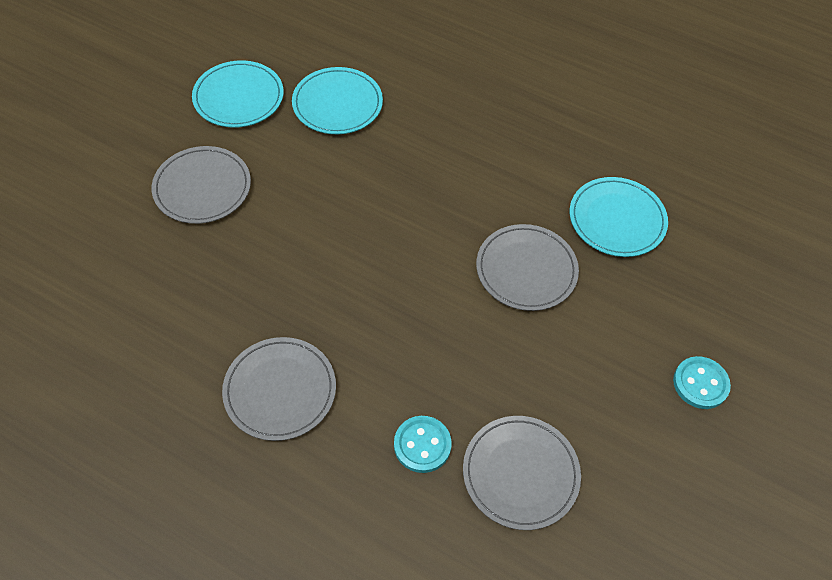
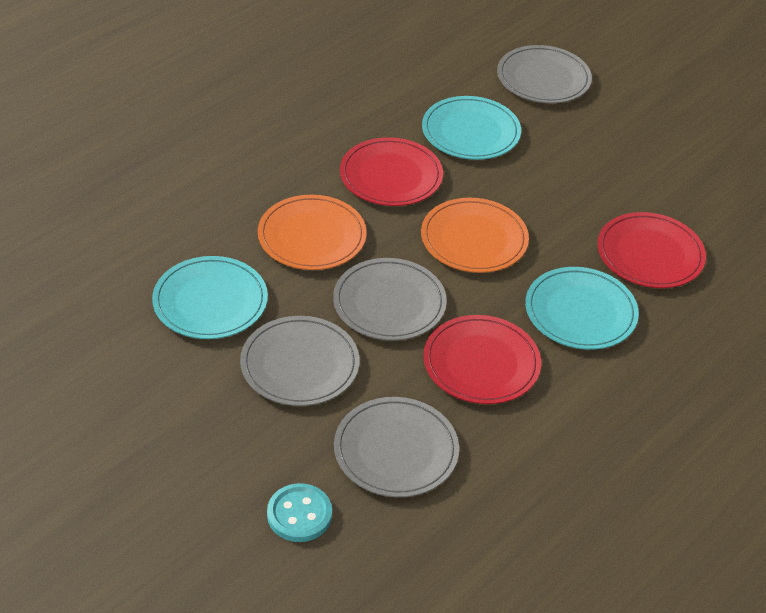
orange plate: 0 -> 2
red plate: 0 -> 3
turquoise button: 2 -> 1

